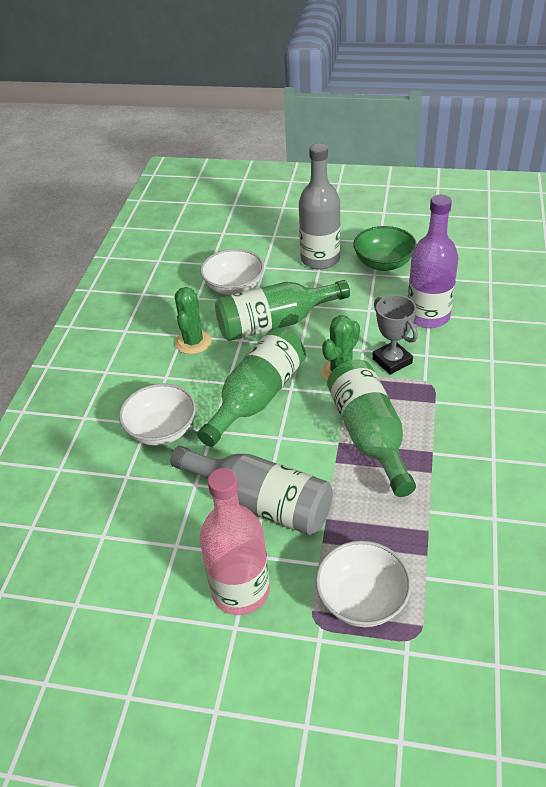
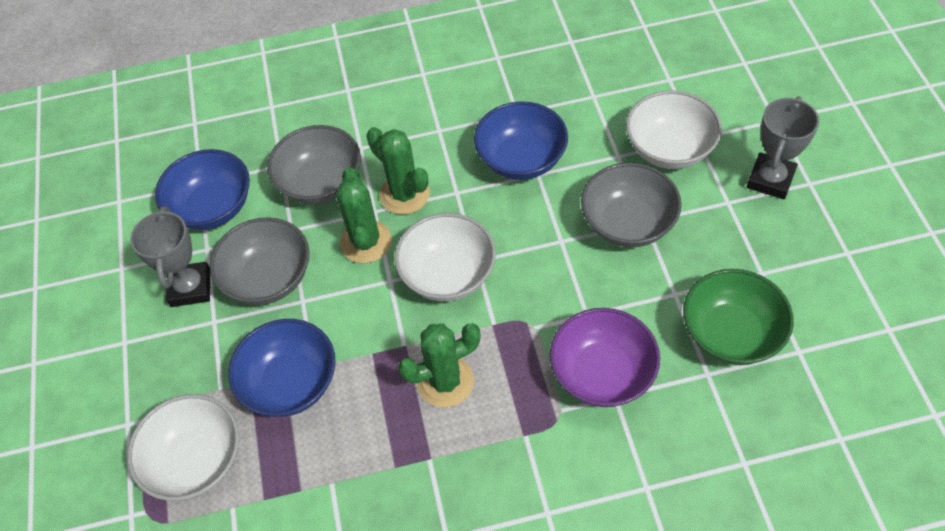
blue bowl: 0 -> 3
green bottle: 3 -> 0
green cactus: 2 -> 3
grey bottle: 2 -> 0
grey bowl: 0 -> 3
grey trophy: 1 -> 2
pink bottle: 1 -> 0
purple bottle: 1 -> 0
purple bowl: 0 -> 1

